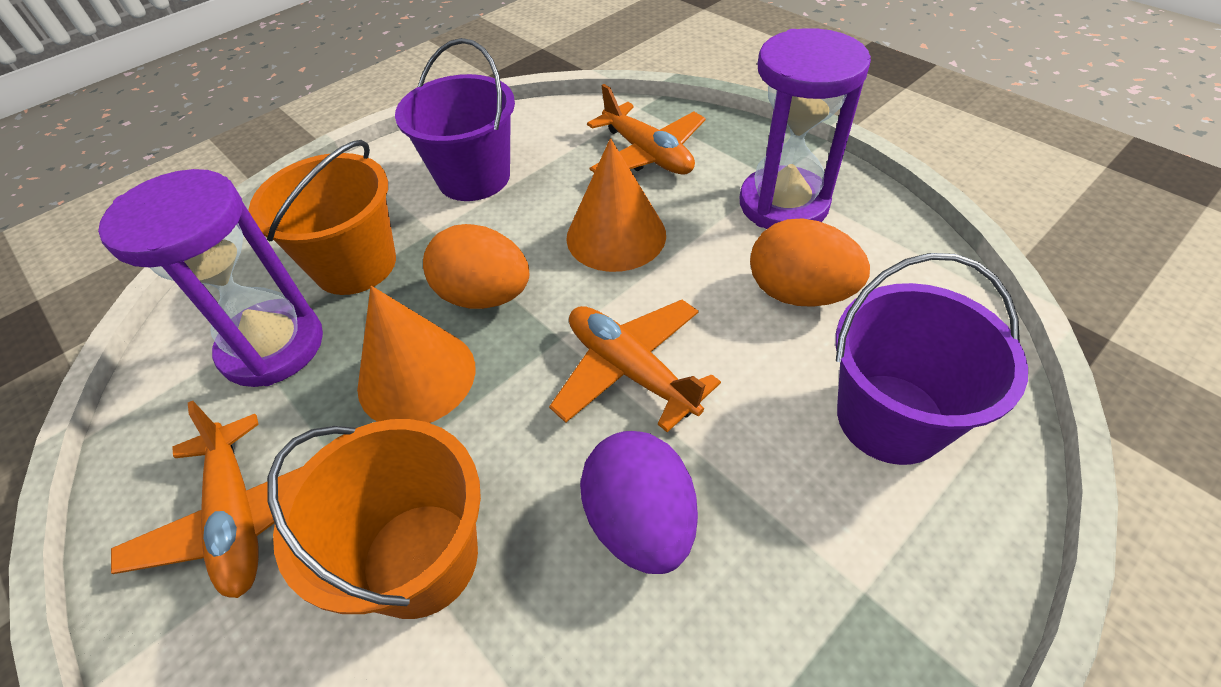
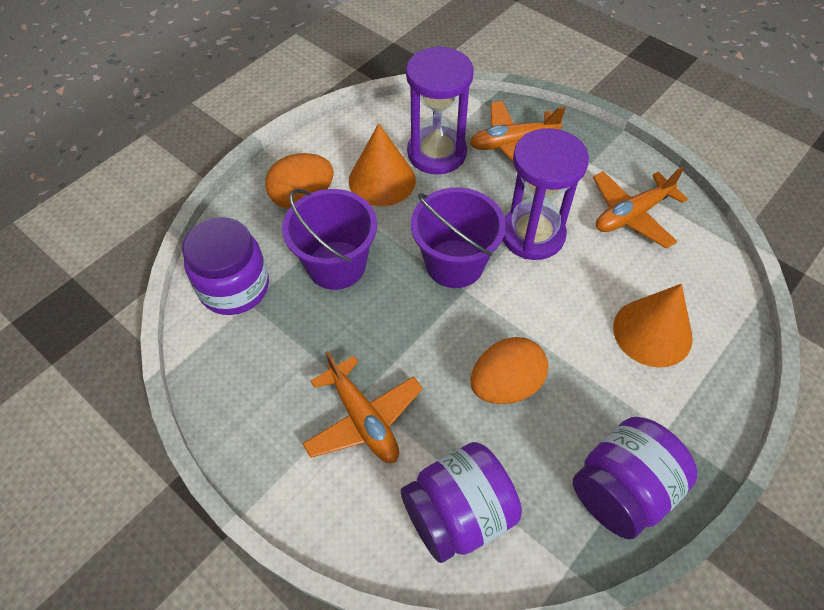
orange bucket: 2 -> 0
purple egg: 1 -> 0
purple jar: 0 -> 3

